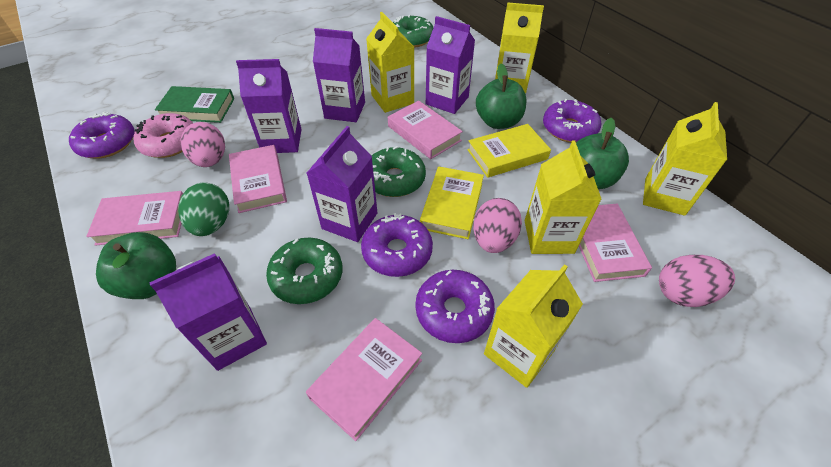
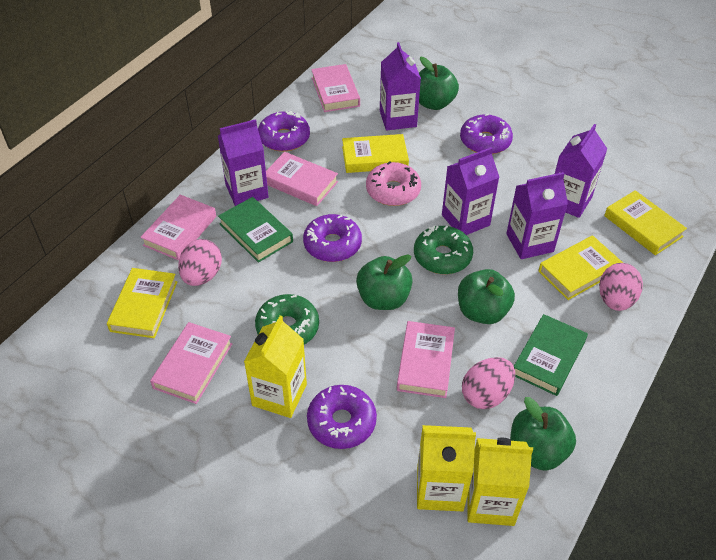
green apple: 3 -> 4
green book: 1 -> 2
green donut: 3 -> 2
green egg: 1 -> 0
yellow book: 2 -> 4
yellow carton: 5 -> 3

